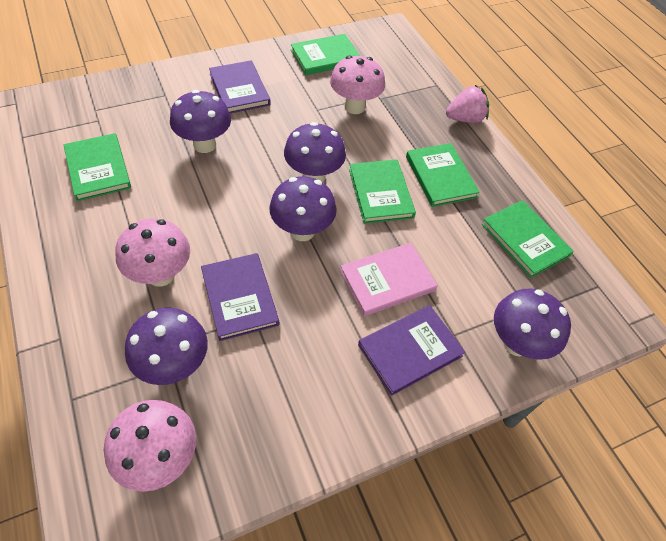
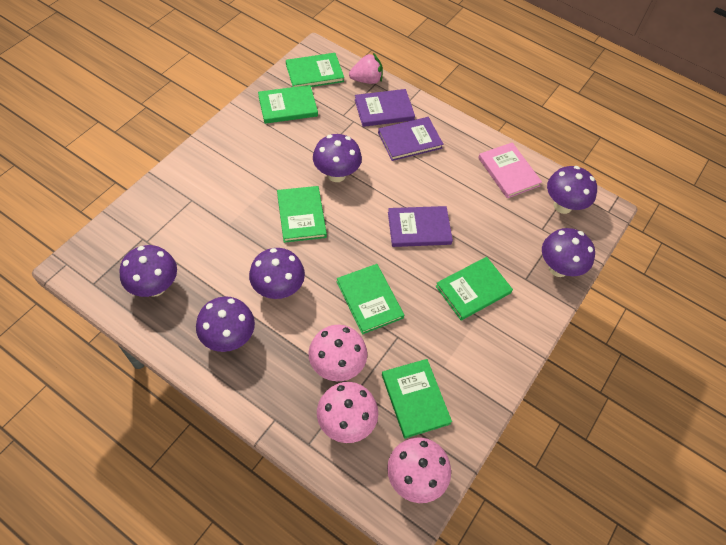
green book: 5 -> 6
purple mushroom: 5 -> 6

